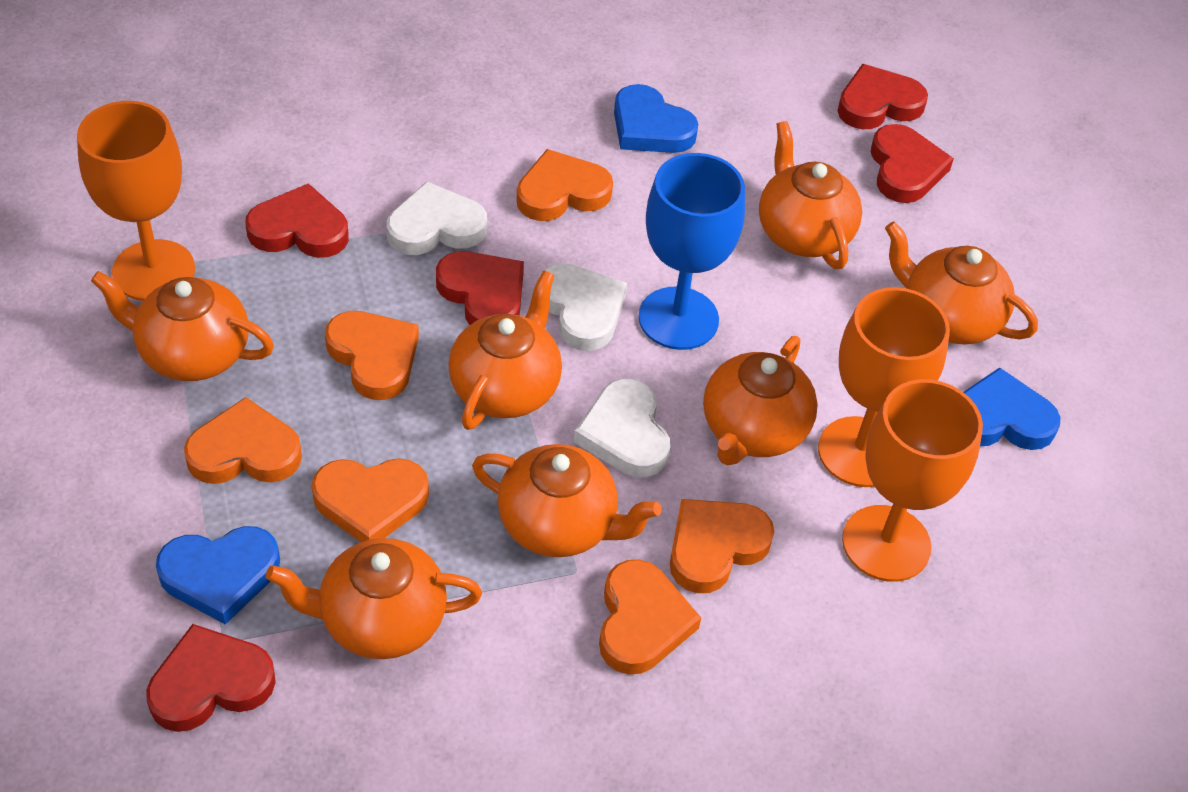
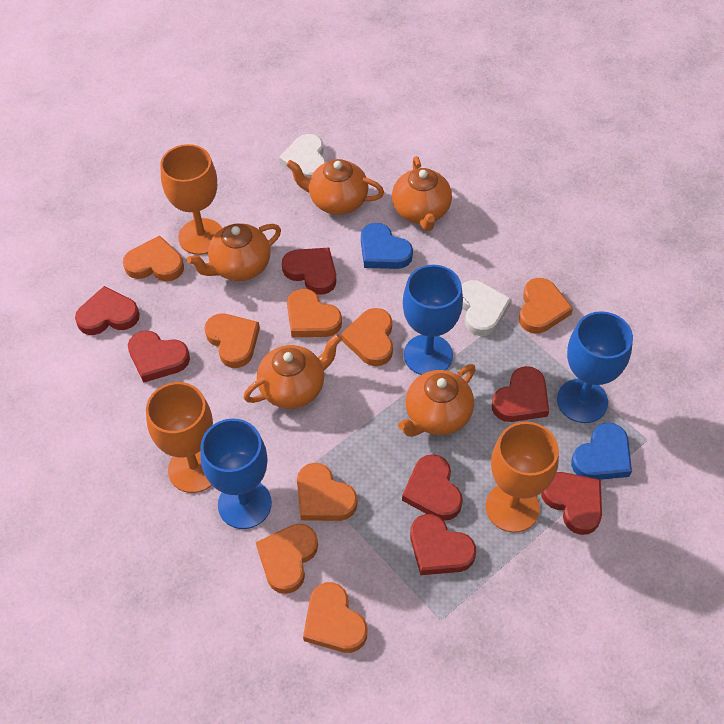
blue goblet: 1 -> 3
blue heart: 3 -> 2
orange heart: 6 -> 8
orange teapot: 7 -> 5
red heart: 5 -> 7
white heart: 3 -> 2

